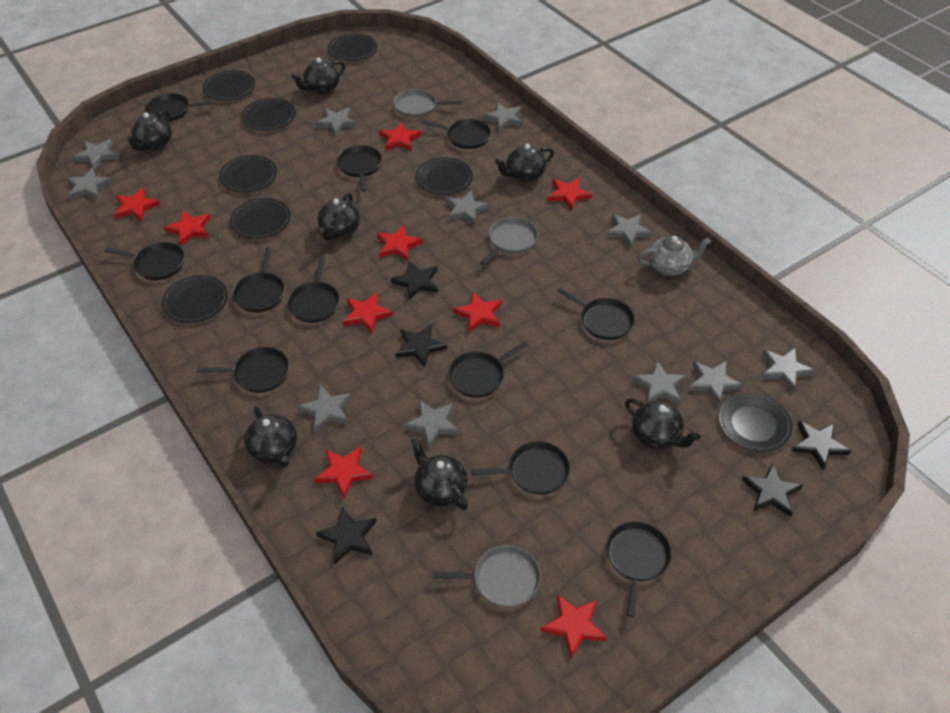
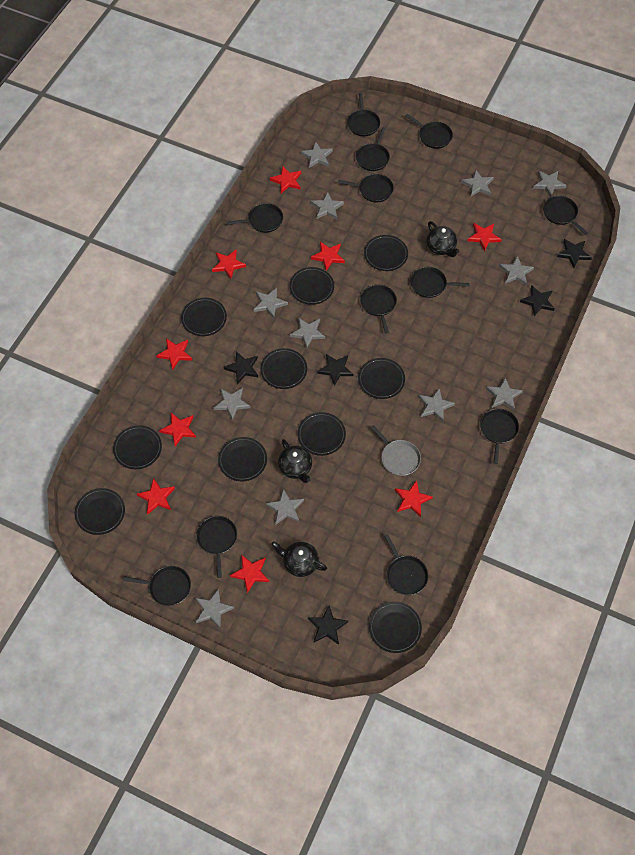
black pan: 11 -> 12
black plate: 8 -> 10
black teapot: 7 -> 3
grey pan: 3 -> 1
grey star: 11 -> 12
grey teapot: 1 -> 0

